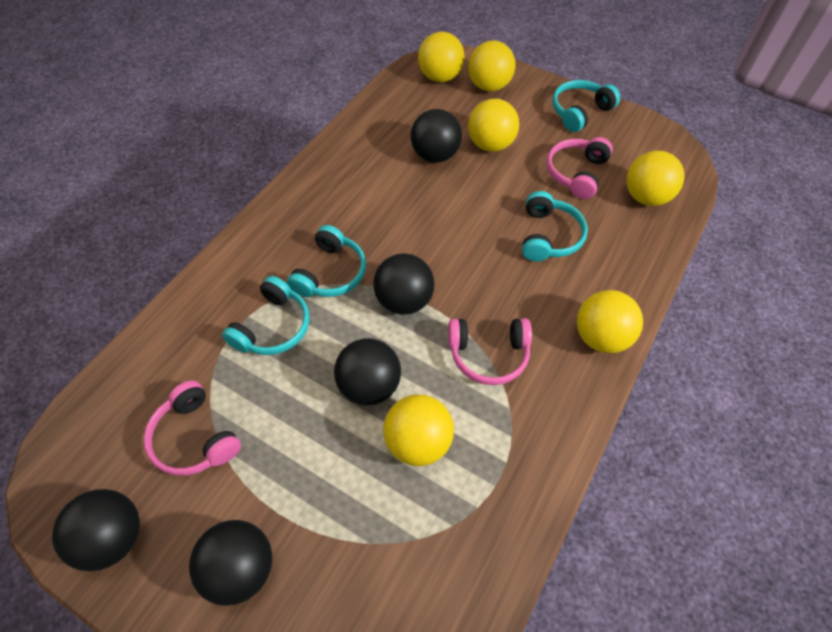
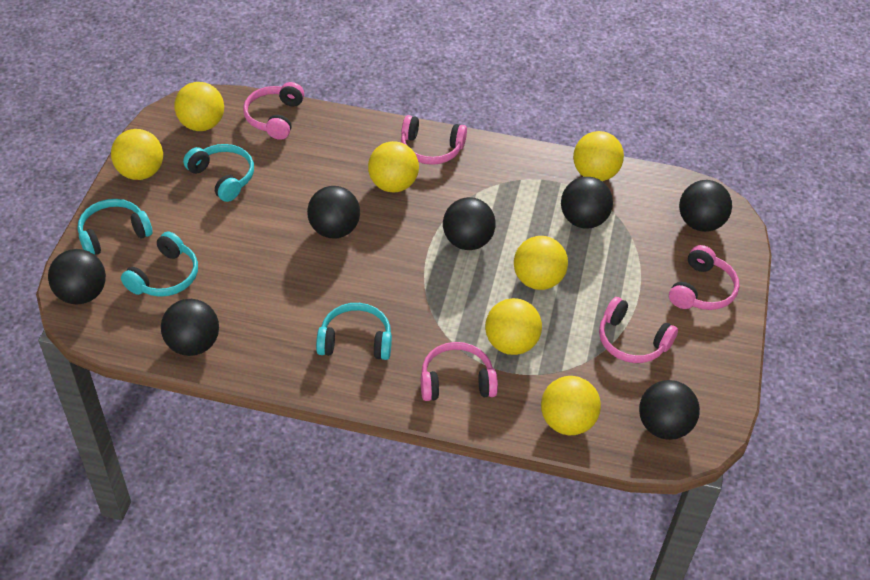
black ball: 5 -> 7
pink headphones: 3 -> 5
yellow ball: 6 -> 7

